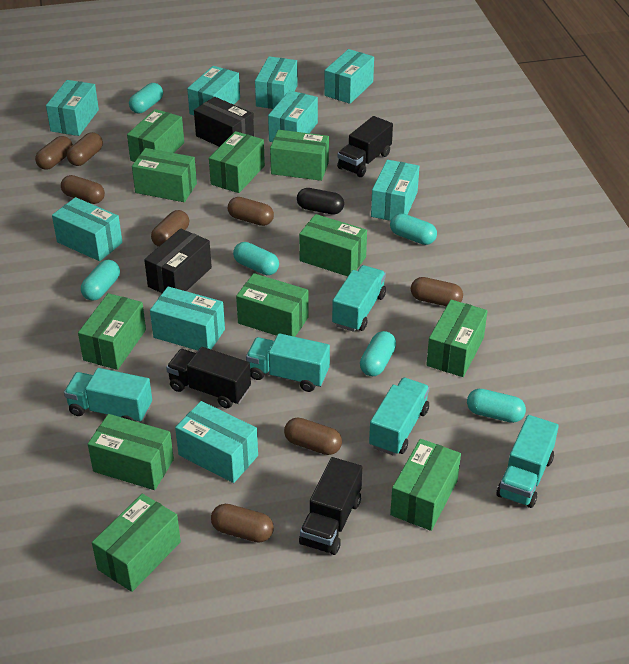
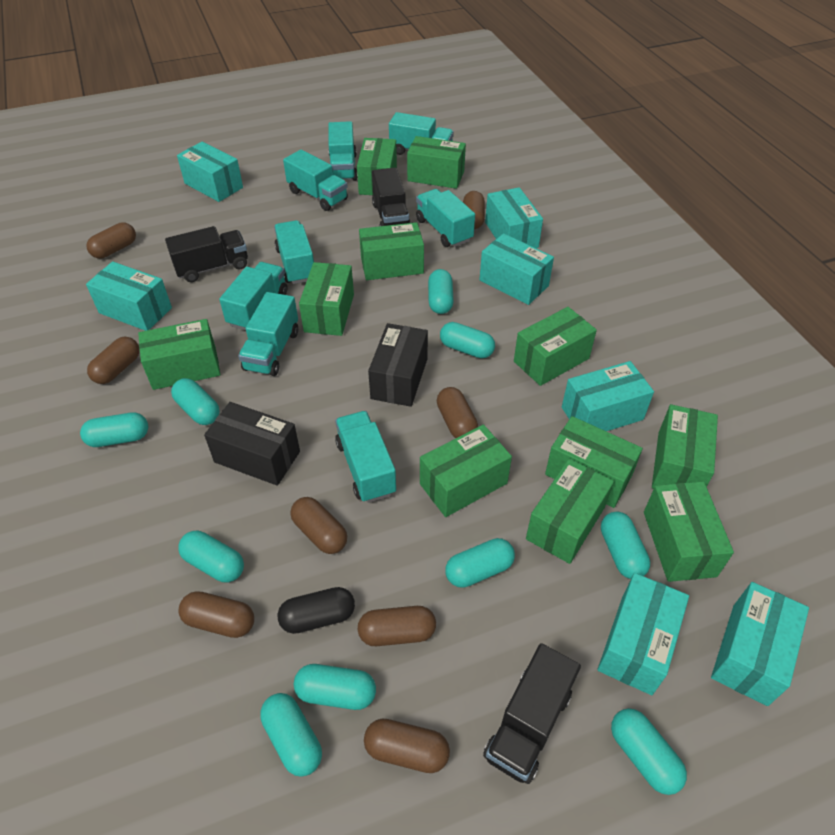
turquoise box: 9 -> 7
turquoise capsule: 6 -> 10
turquoise truck: 5 -> 8

